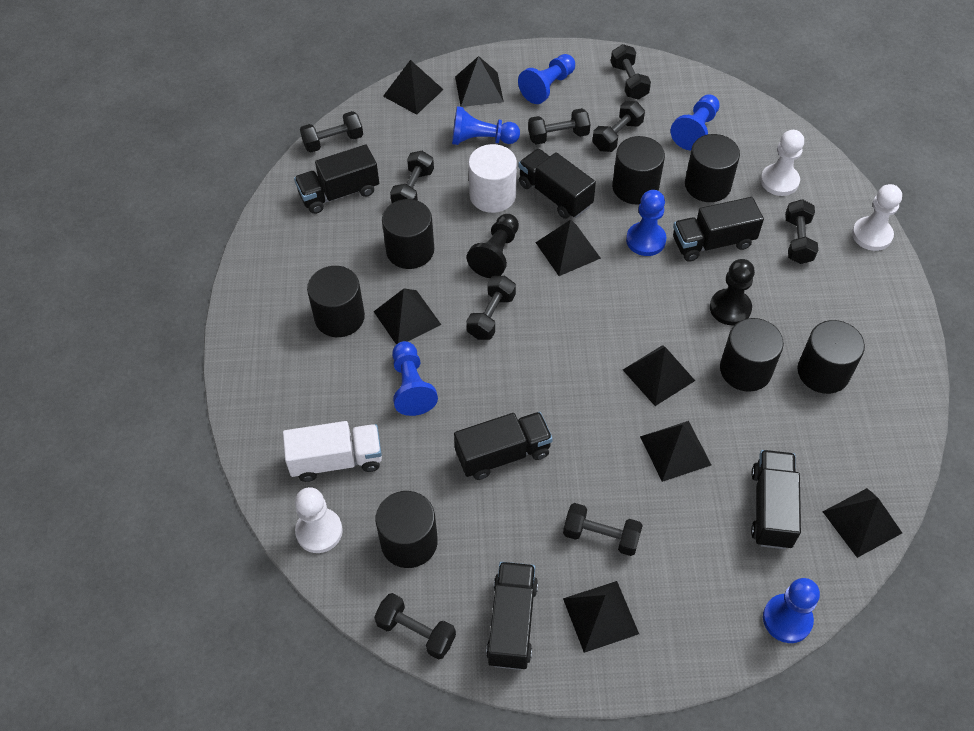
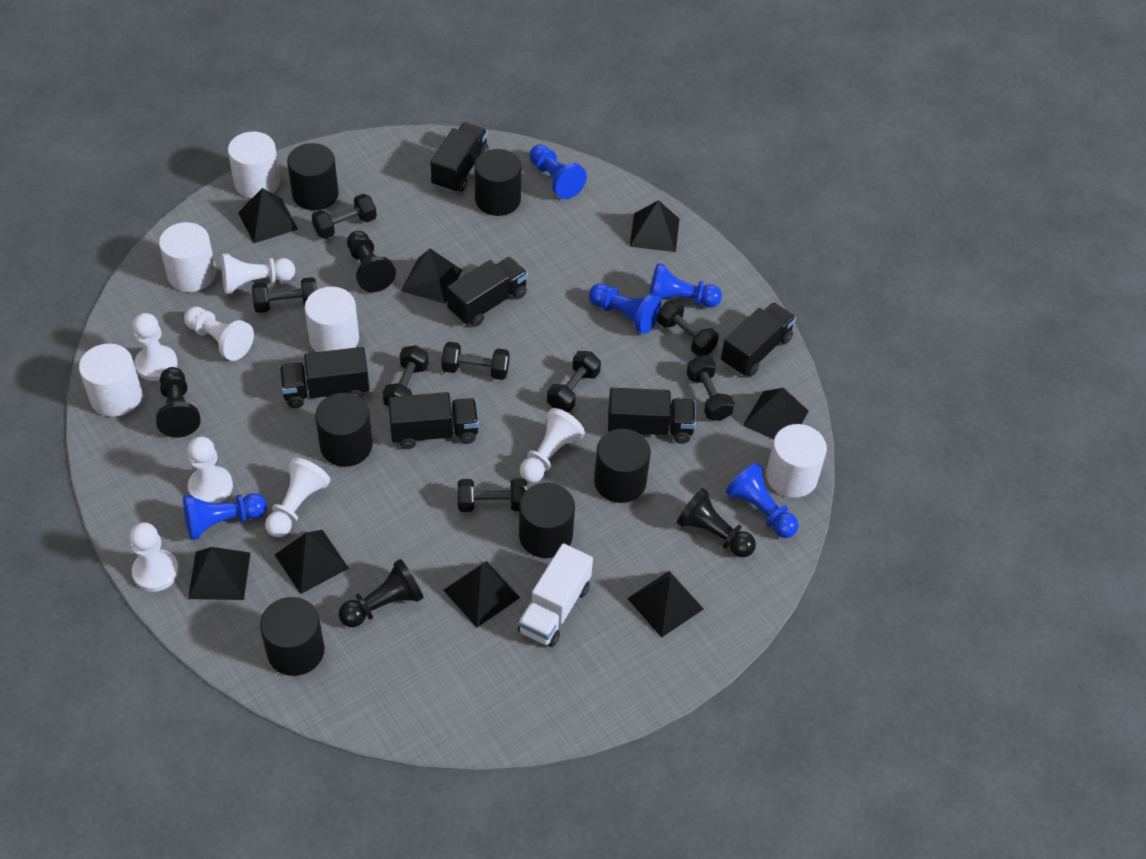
black cylinder: 7 -> 6
black dumbbell: 9 -> 8
black pawn: 2 -> 4
blue pawn: 6 -> 5
white cylinder: 1 -> 5
white pawn: 3 -> 7

